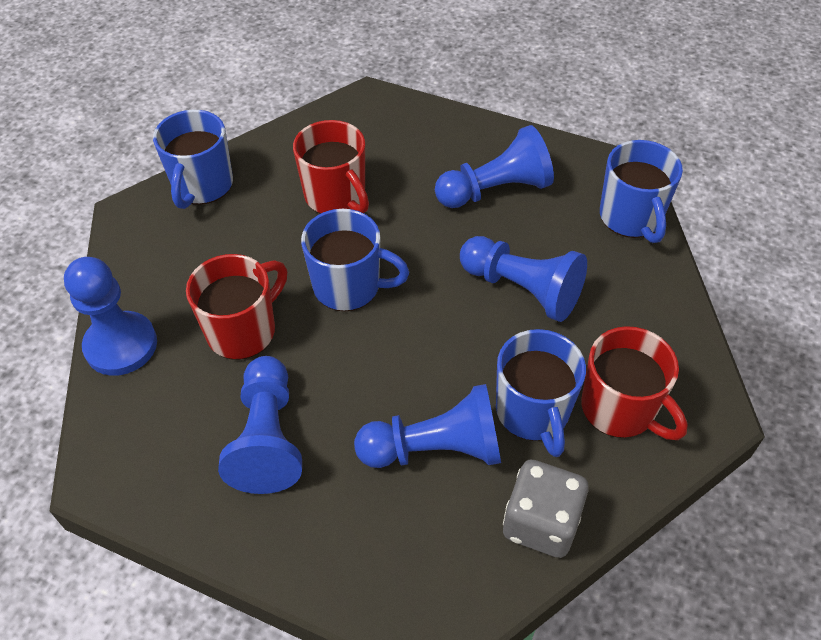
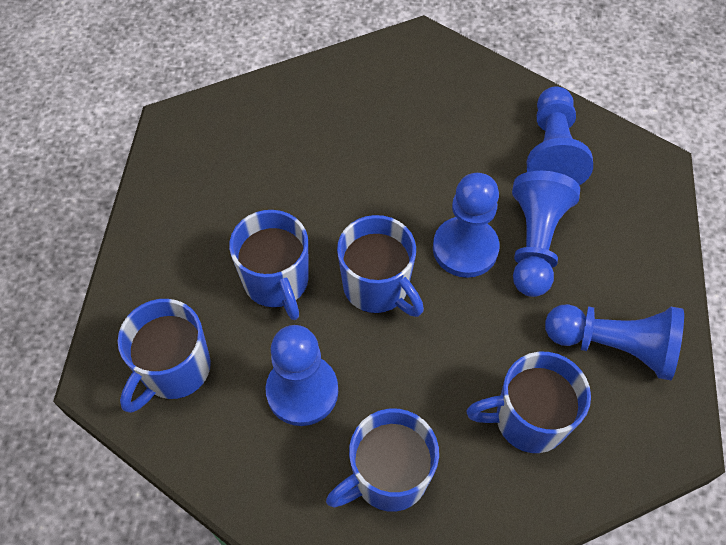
blue mug: 4 -> 5
grey dice: 1 -> 0
red mug: 3 -> 0

